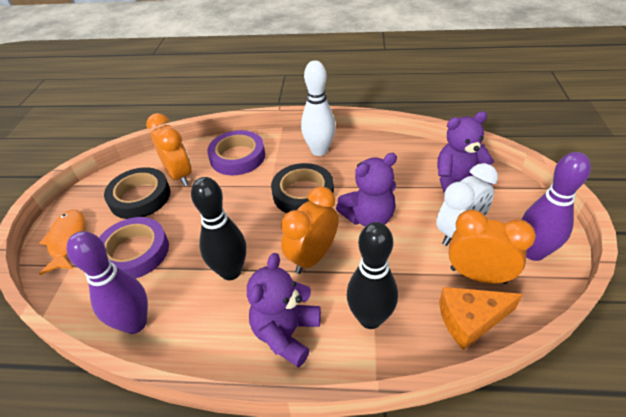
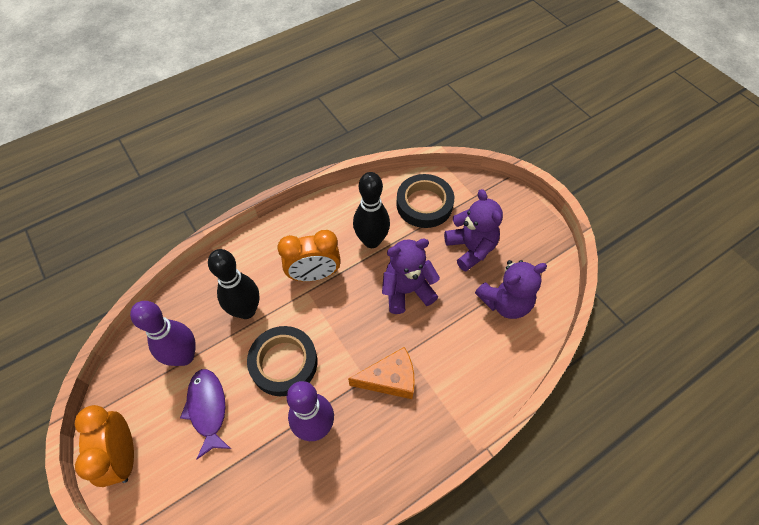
orange clock: 3 -> 2
orange fish: 1 -> 0
purple fish: 0 -> 1
purple tape: 2 -> 0
white bowling pin: 1 -> 0
white clock: 1 -> 0

